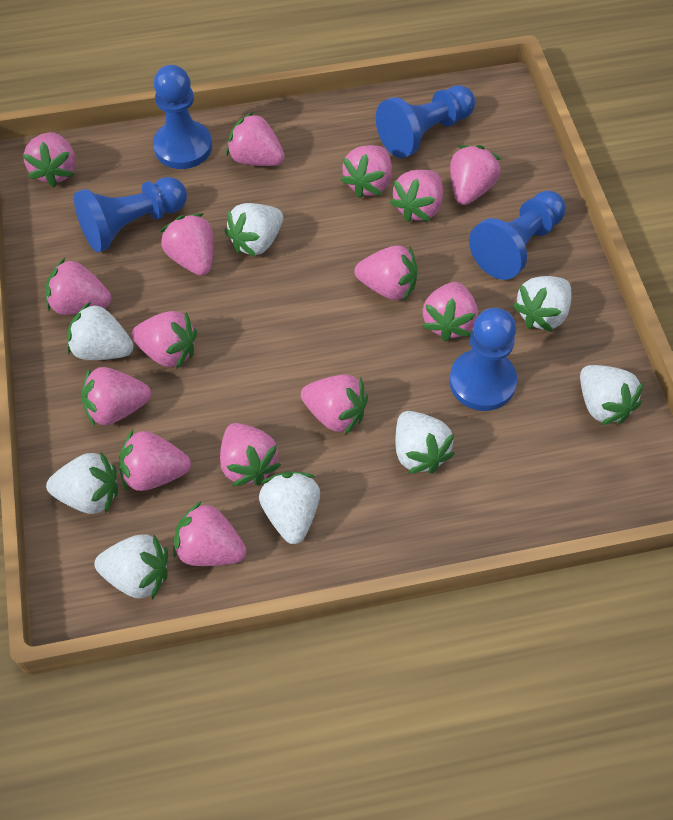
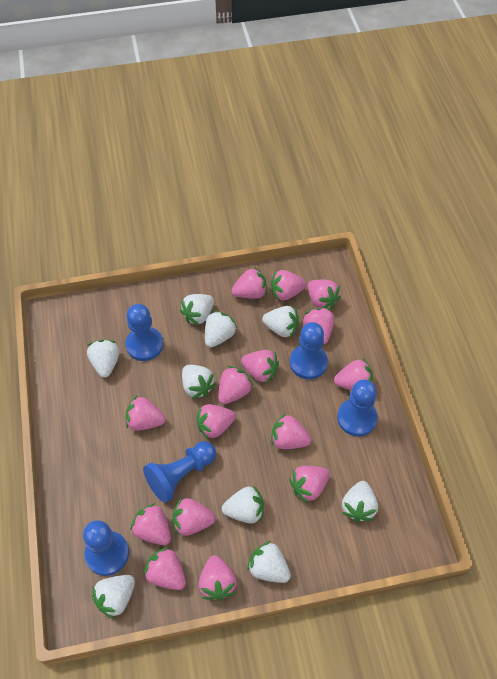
white strawberry: 8 -> 9

